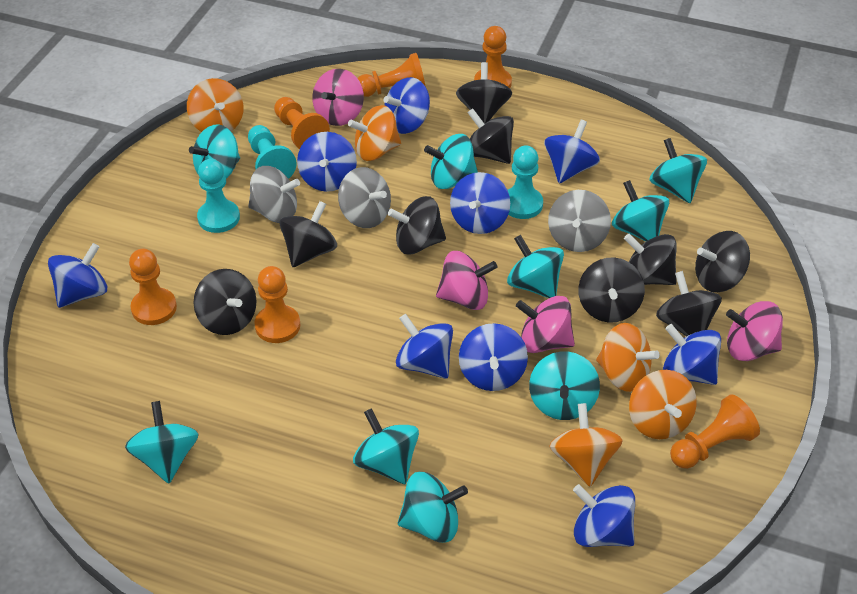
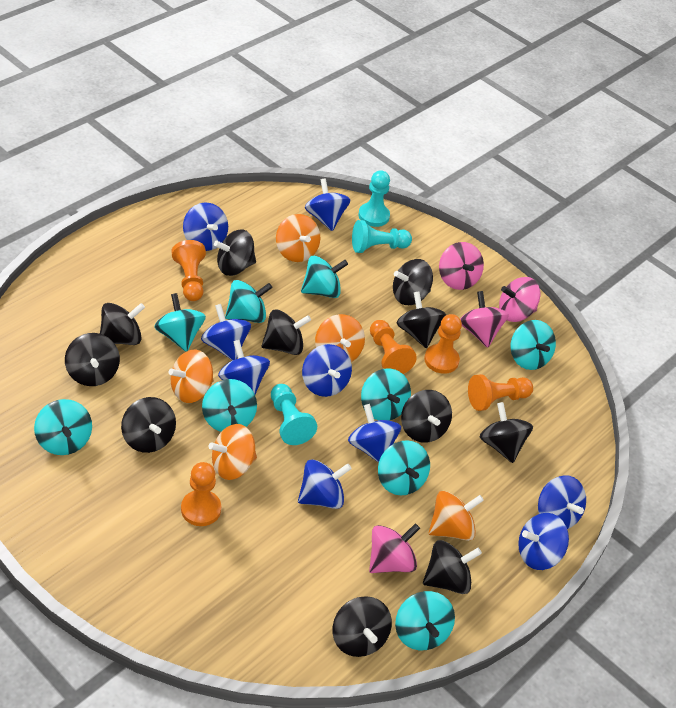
black spinning top: 9 -> 11
grey spinning top: 3 -> 0
orange pawn: 6 -> 5

